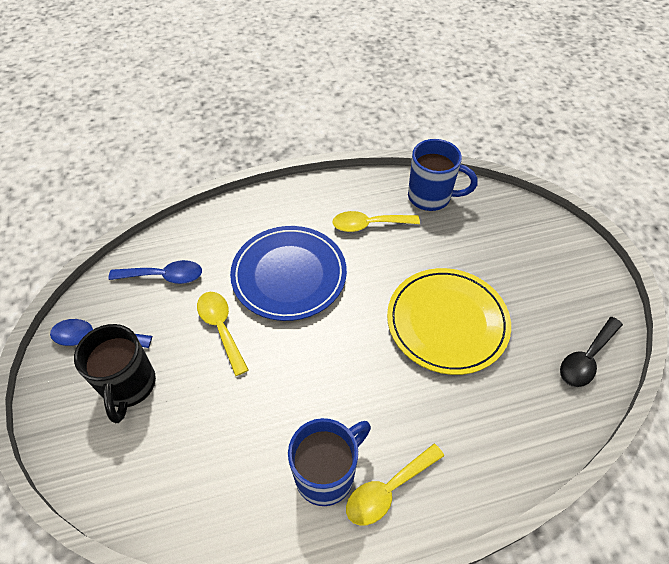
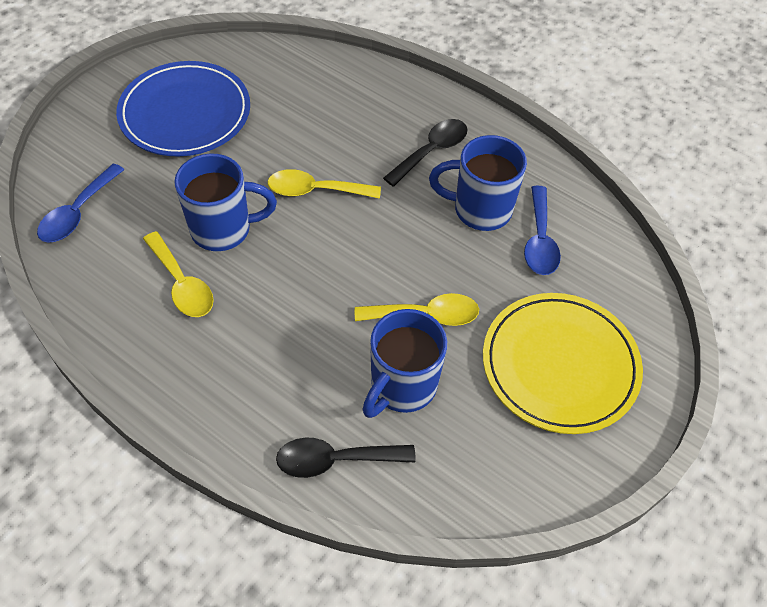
black mug: 1 -> 0
black spoon: 1 -> 2
blue mug: 2 -> 3

